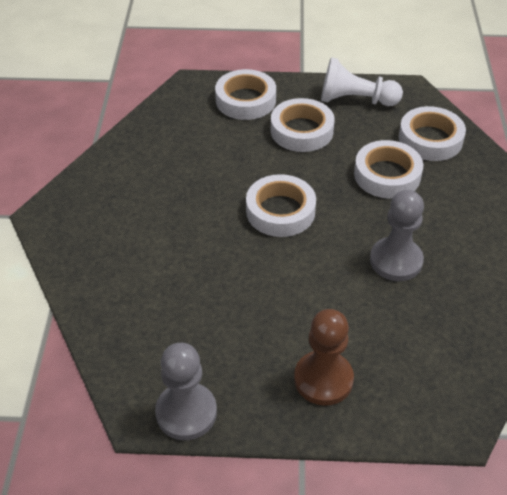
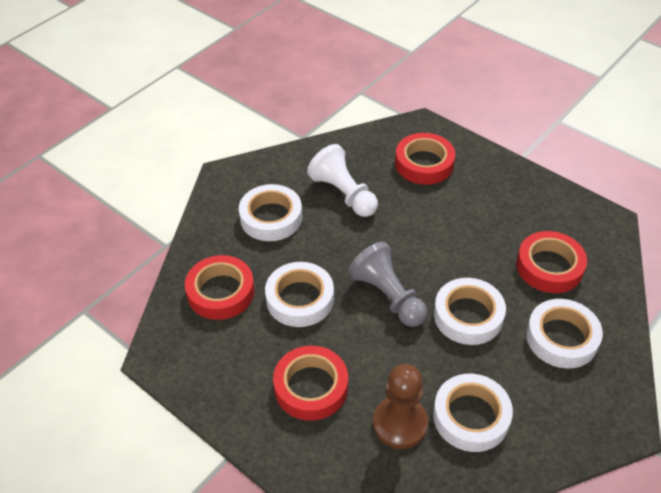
grey pawn: 2 -> 1
red tape: 0 -> 4

